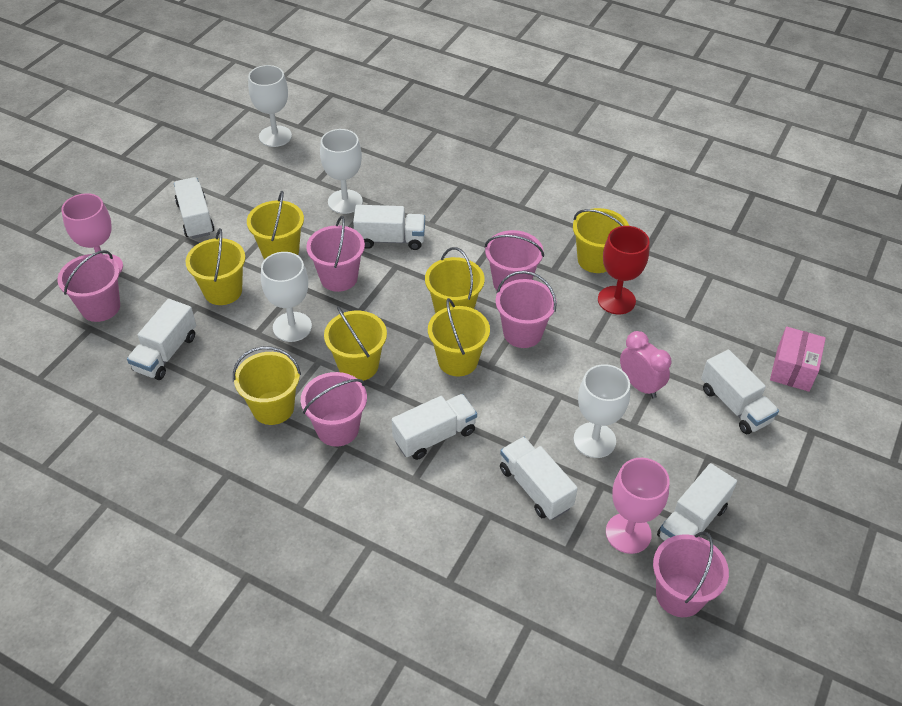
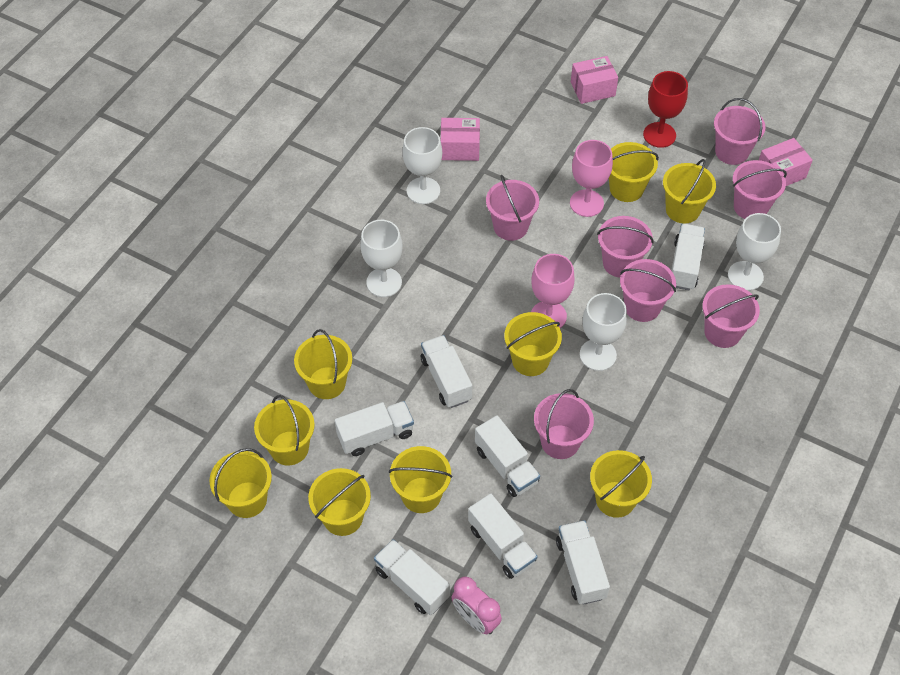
pink box: 1 -> 3
pink bucket: 6 -> 7
yellow bucket: 7 -> 9

